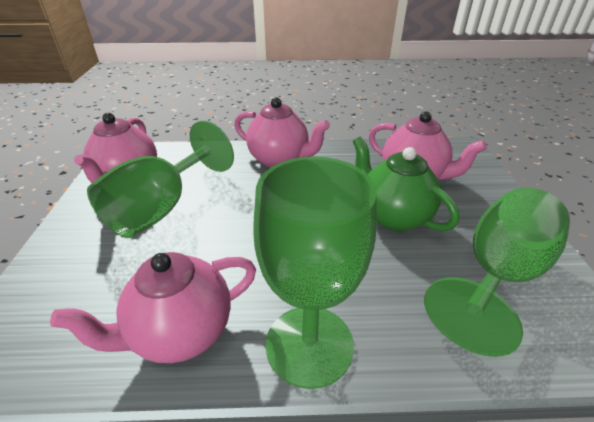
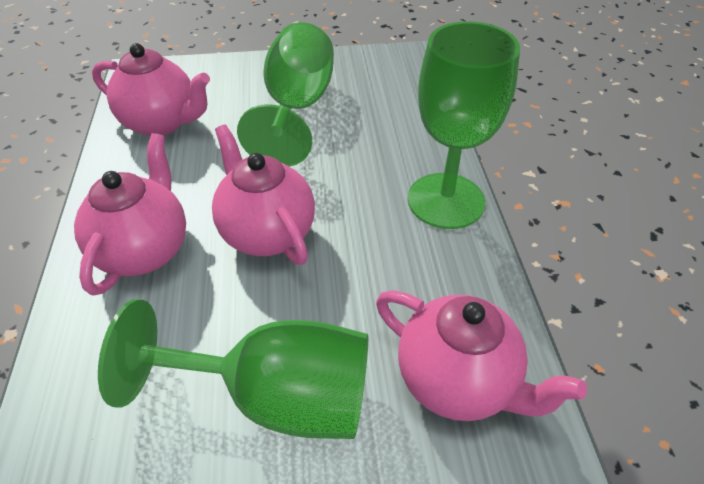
green teapot: 1 -> 0

